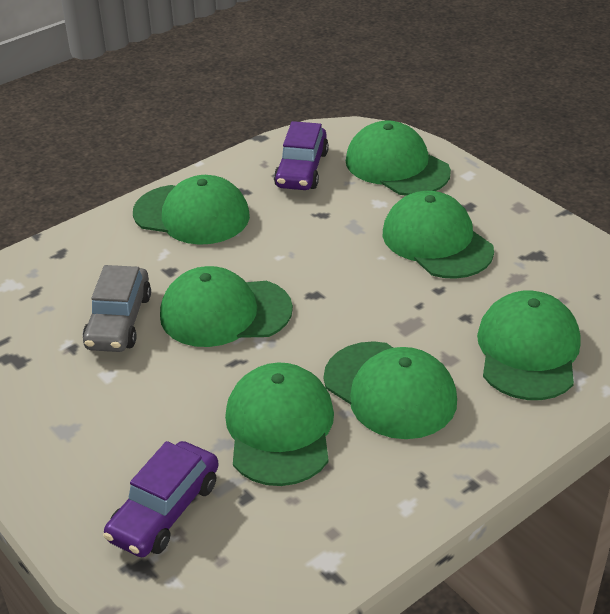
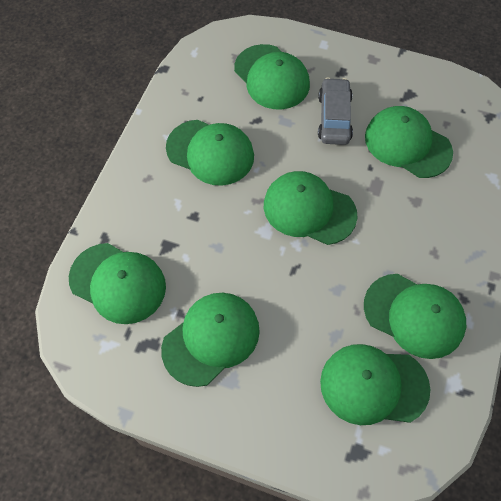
green cap: 7 -> 8
purple car: 2 -> 0

